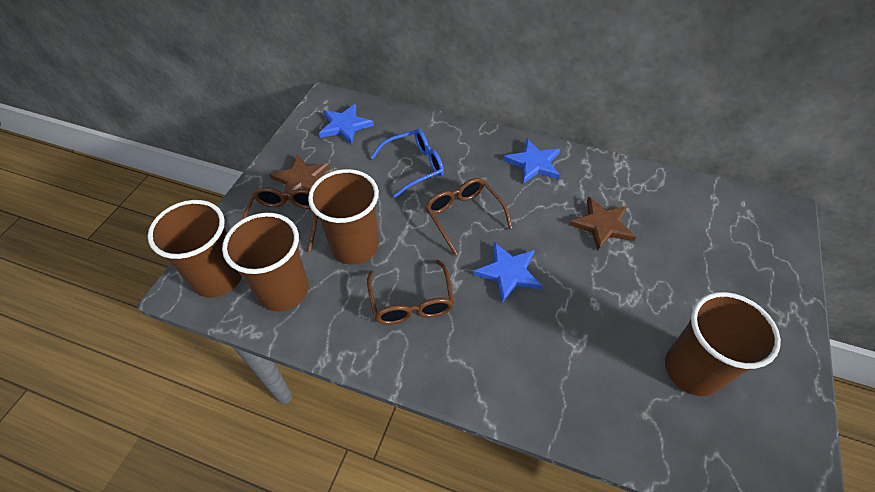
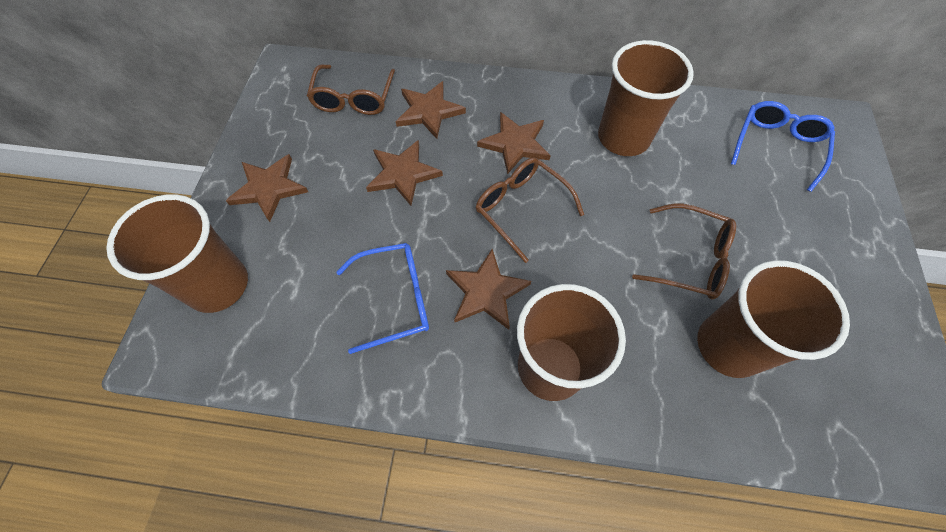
blue glasses: 1 -> 2
blue star: 3 -> 0
brown star: 2 -> 5

